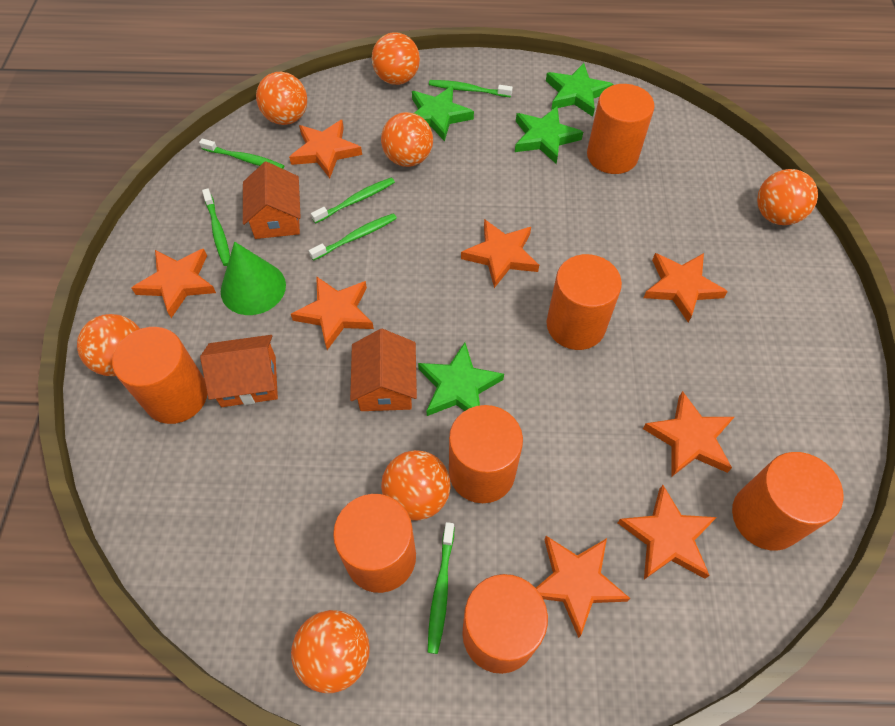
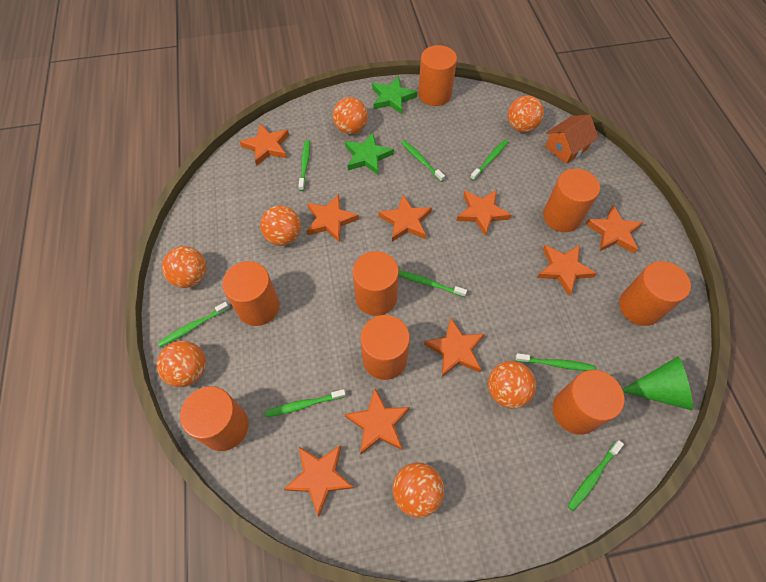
green star: 4 -> 2
green toothbrush: 6 -> 8
orange cylinder: 7 -> 8
orange house: 3 -> 1
orange star: 8 -> 9

